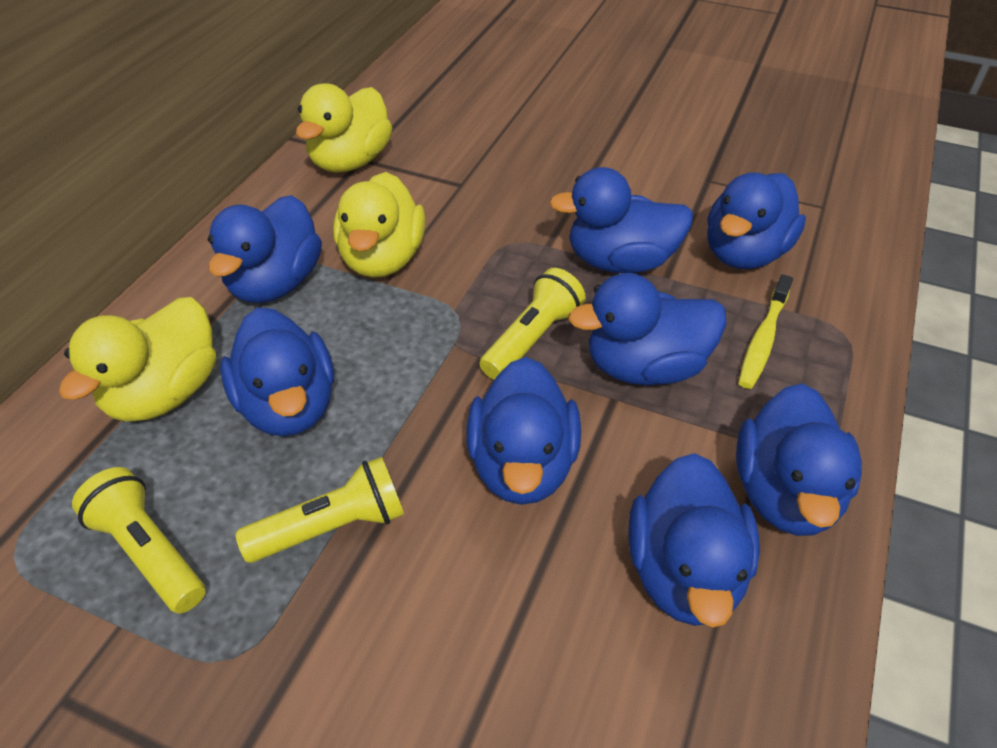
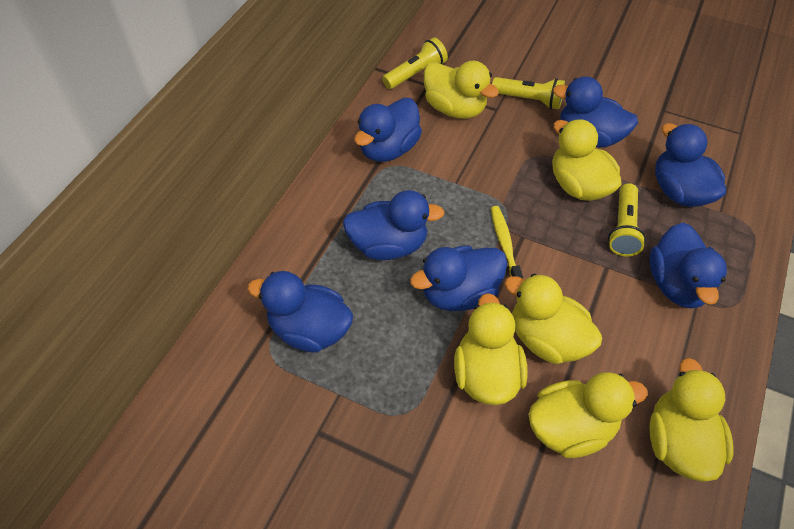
blue duck: 8 -> 7
yellow duck: 3 -> 6

